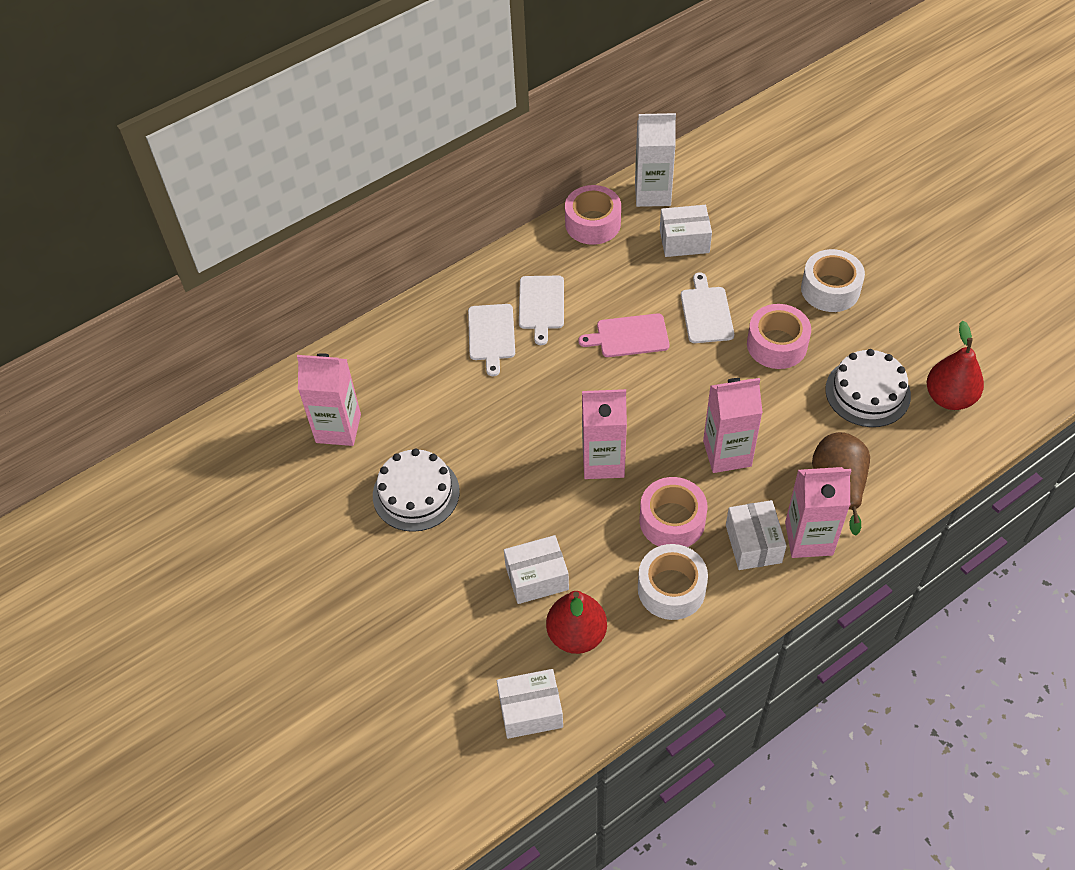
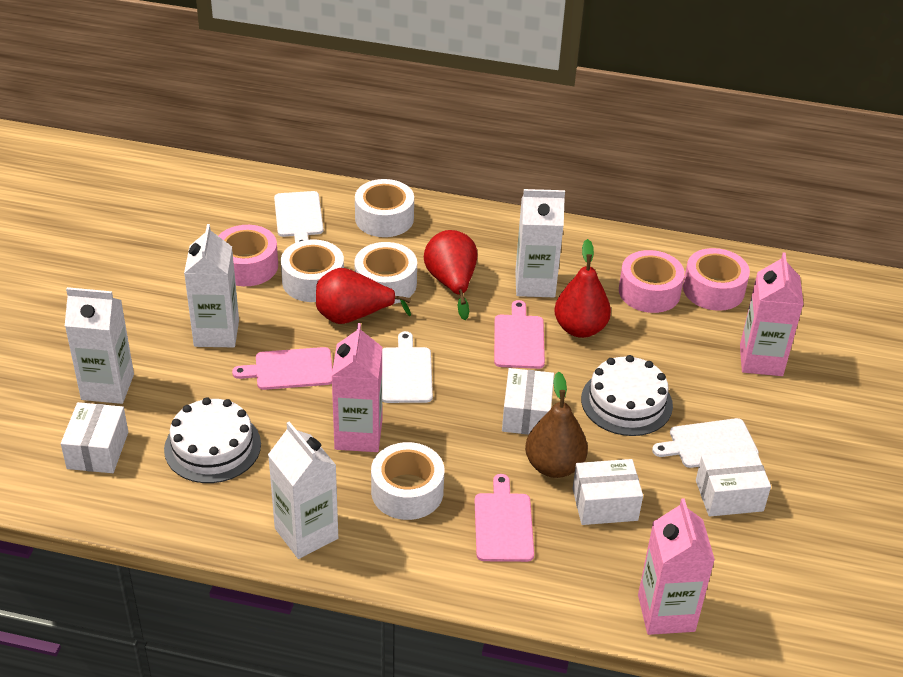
pink carton: 4 -> 3
pink cutting board: 1 -> 3
red pear: 2 -> 3
white carton: 1 -> 4
white tape: 2 -> 4

